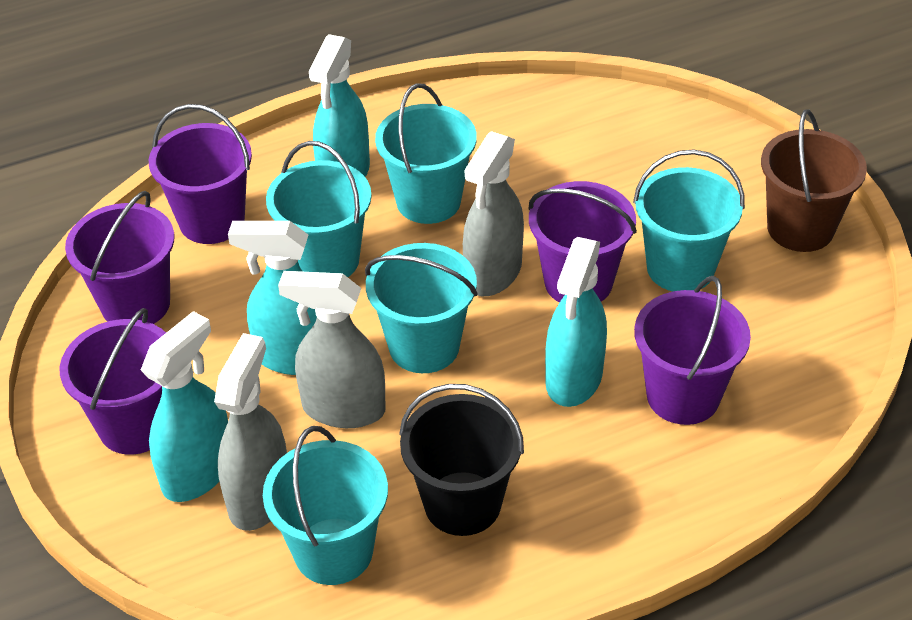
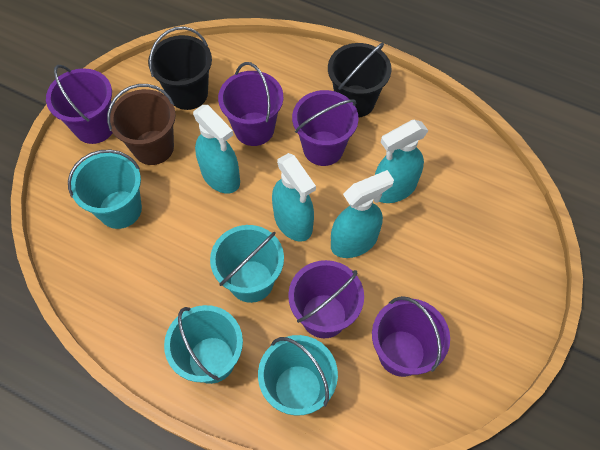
black bucket: 1 -> 2
grey spray bottle: 3 -> 0
turquoise bucket: 5 -> 4

